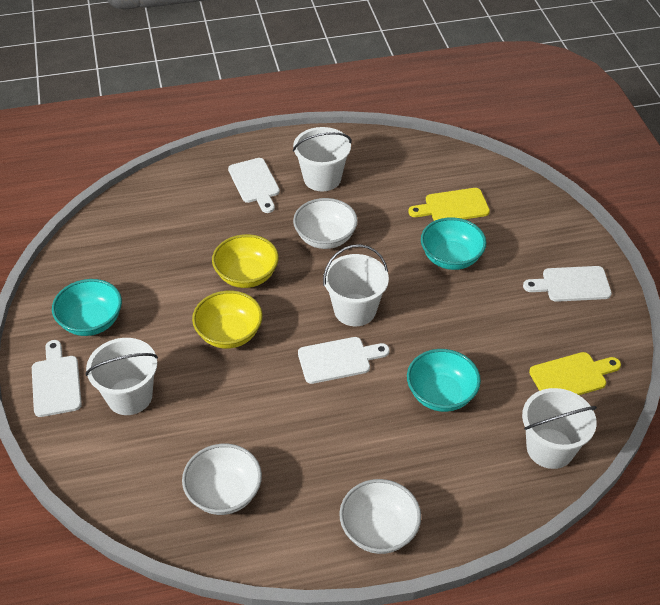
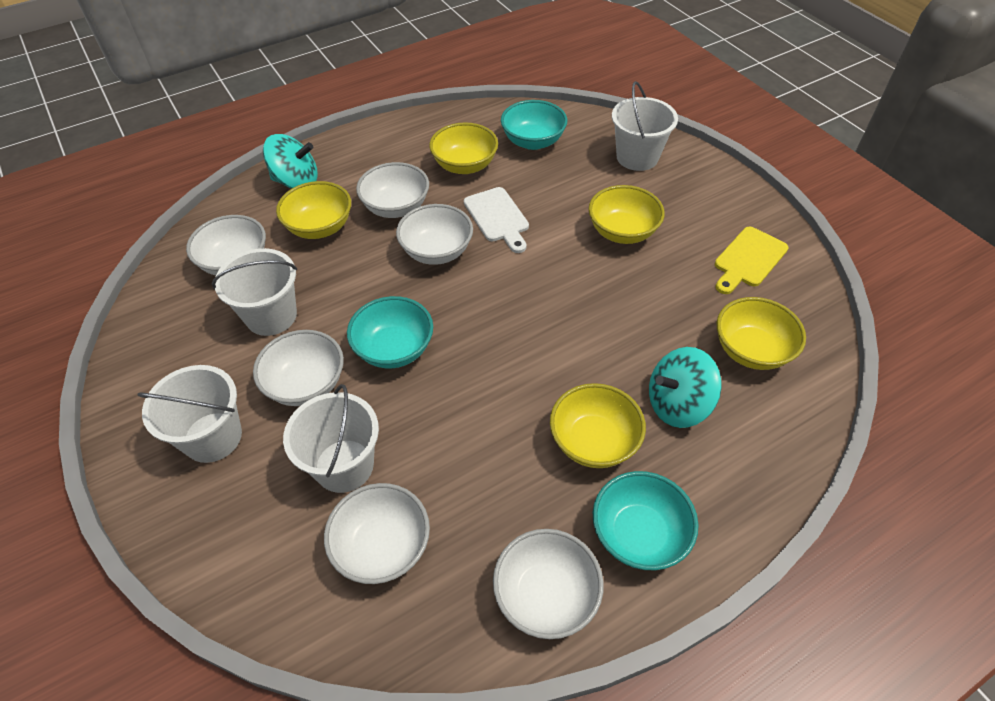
turquoise spinning top: 0 -> 2
white bowl: 3 -> 6
white cutting board: 4 -> 1
yellow bowl: 2 -> 5
yellow cutting board: 2 -> 1

